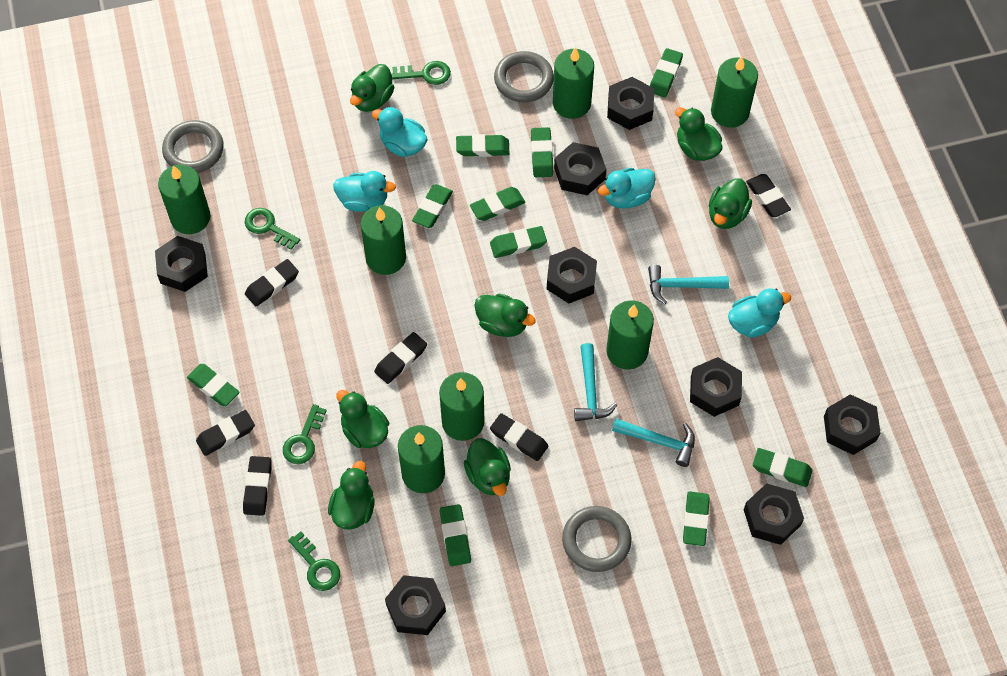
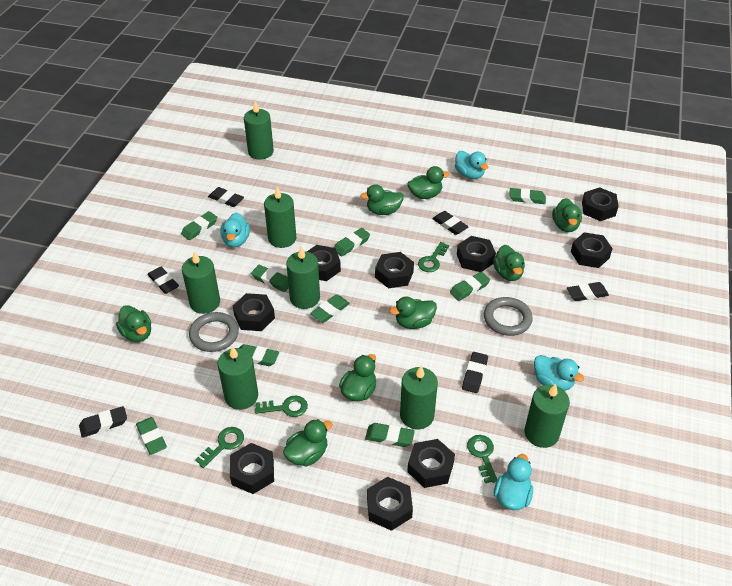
black nut: 8 -> 9
green duck: 7 -> 8
green eraser: 10 -> 9
grey ring: 3 -> 2
turquoise hammer: 3 -> 0

